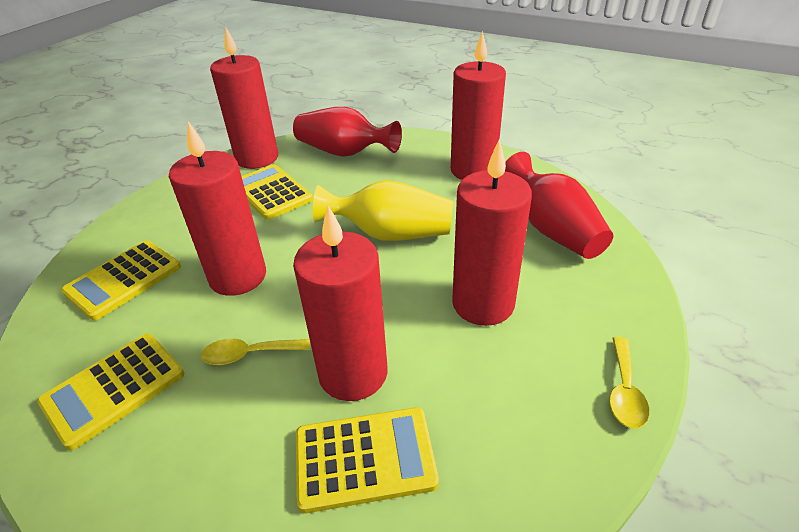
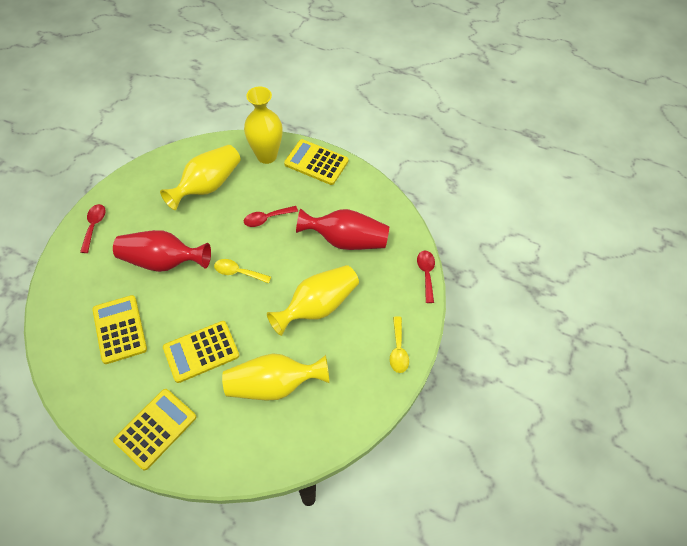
red candle: 5 -> 0
red spoon: 0 -> 3
yellow vase: 1 -> 4

